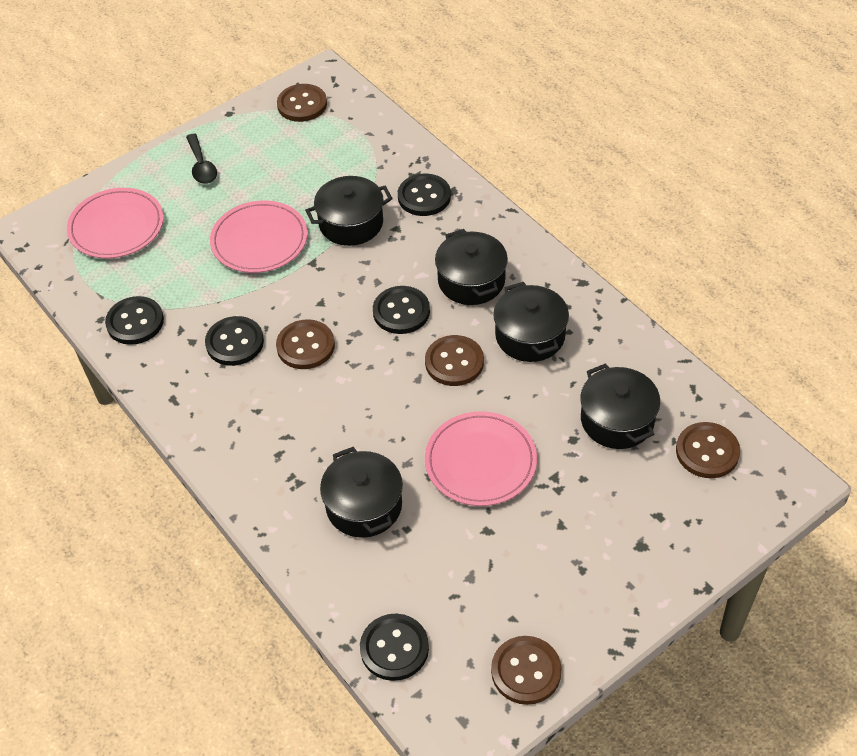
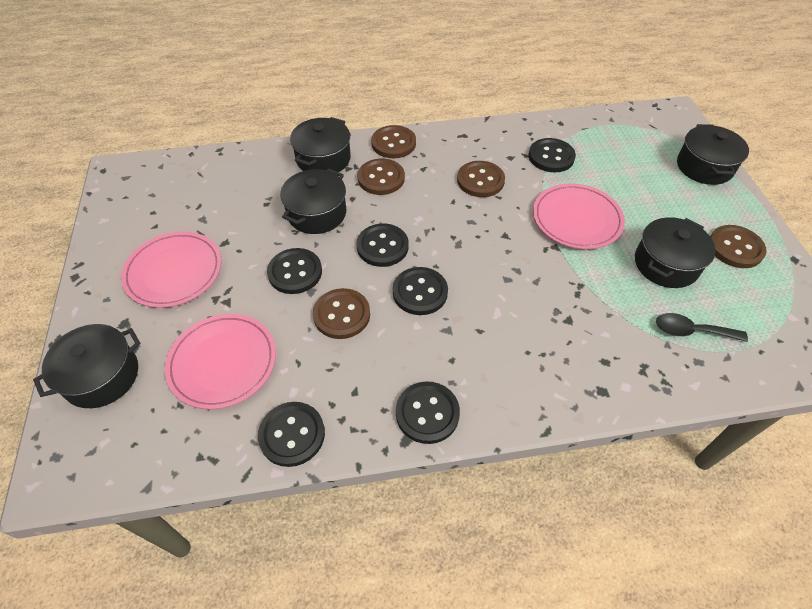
black button: 5 -> 6

